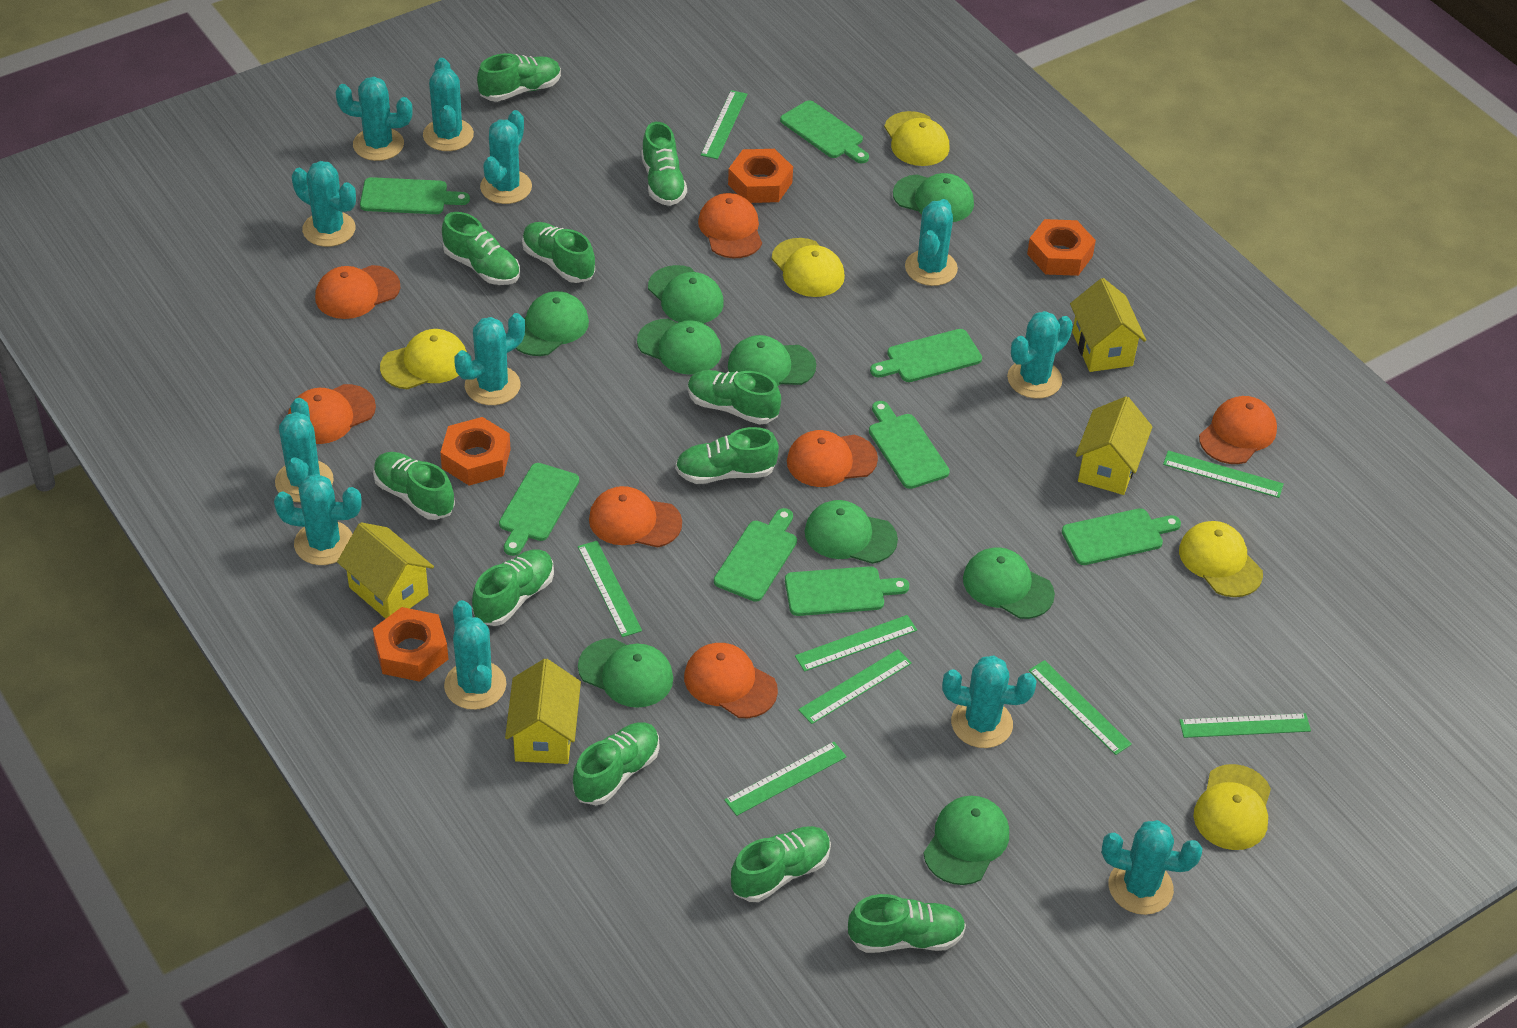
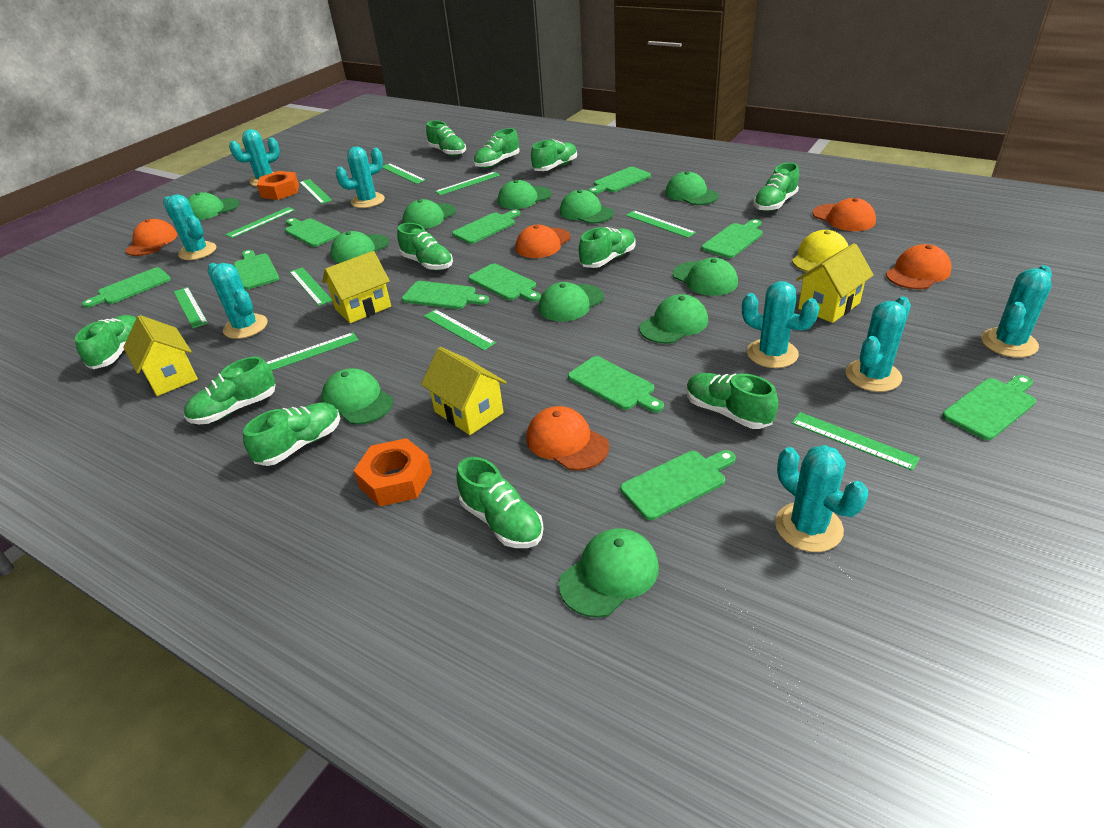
green cap: 9 -> 11
green cutting board: 8 -> 11
green ruler: 8 -> 10
orange cap: 7 -> 5
orange nut: 4 -> 2
turquoise cactus: 12 -> 8
yellow cap: 5 -> 1

